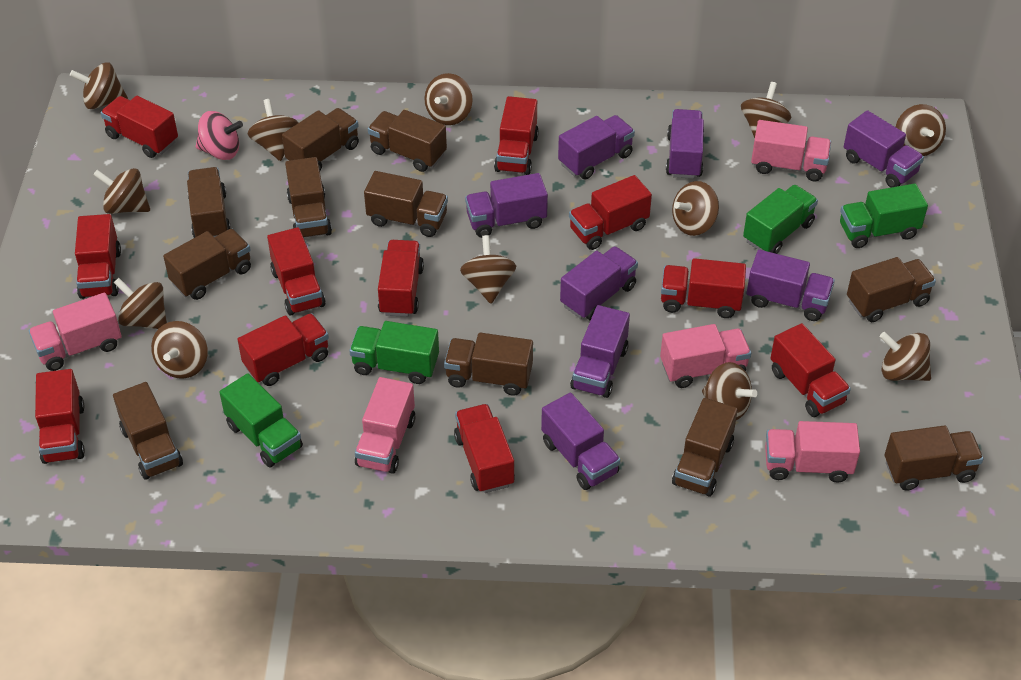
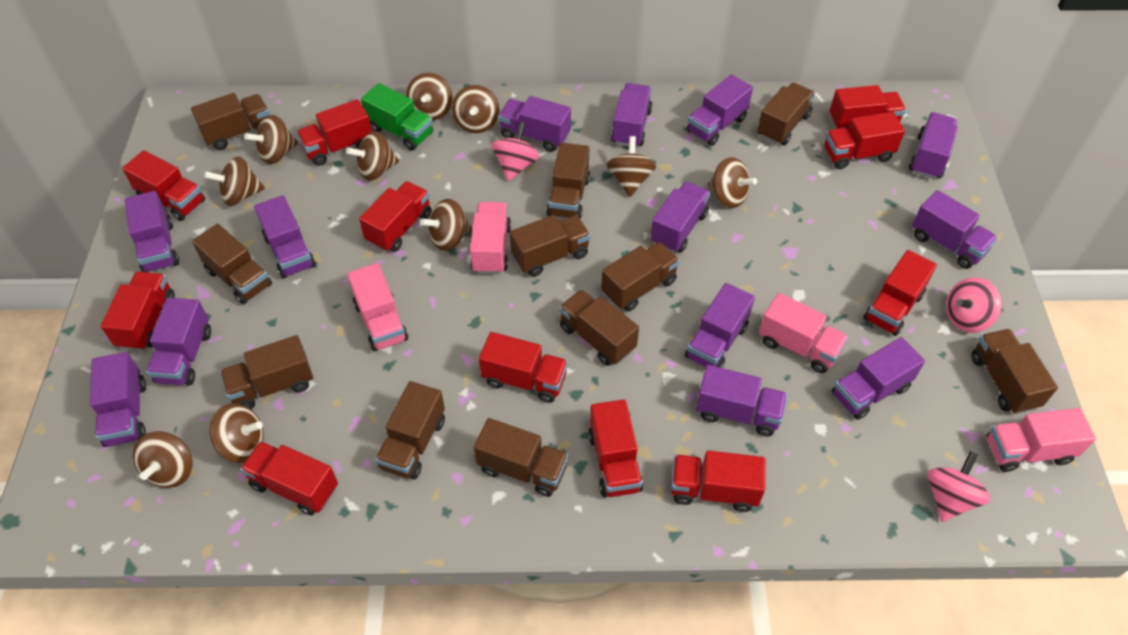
brown spinning top: 12 -> 10
green truck: 4 -> 1
pink spinning top: 1 -> 3
pink truck: 5 -> 4
purple truck: 8 -> 13

